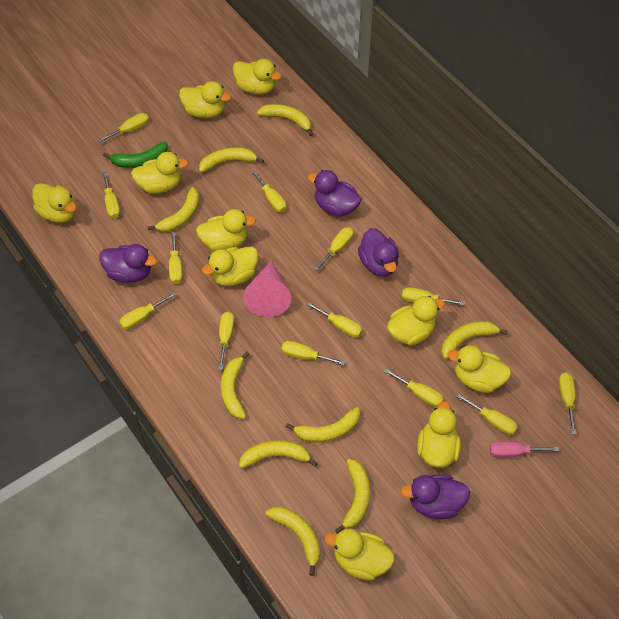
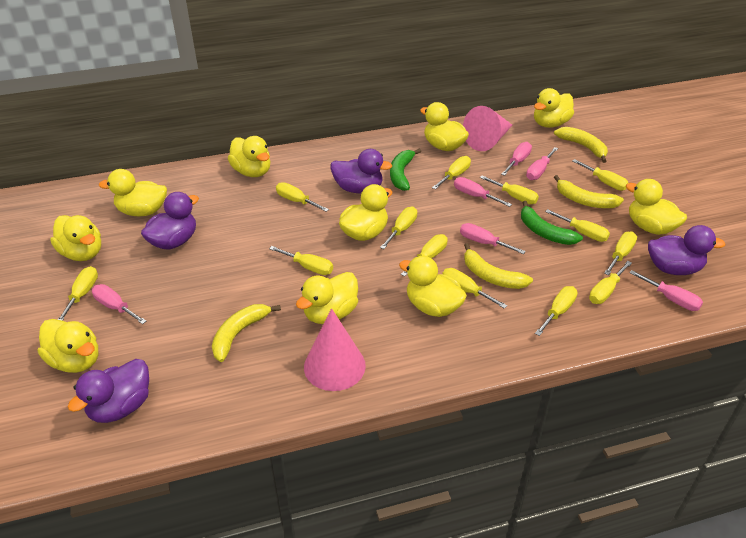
green banana: 1 -> 2
pink cone: 1 -> 2
pink screwdriver: 1 -> 6
yellow banana: 9 -> 4

